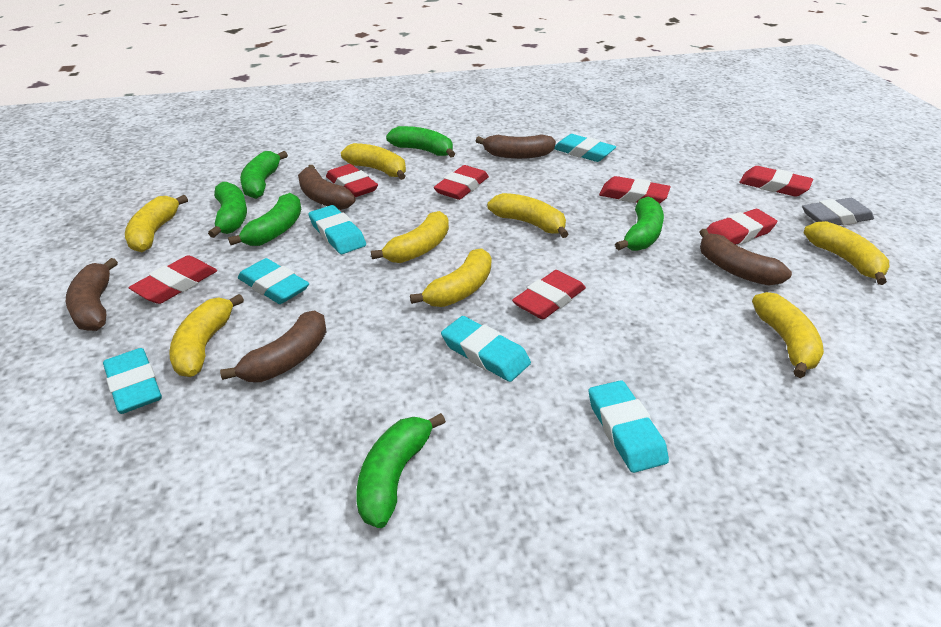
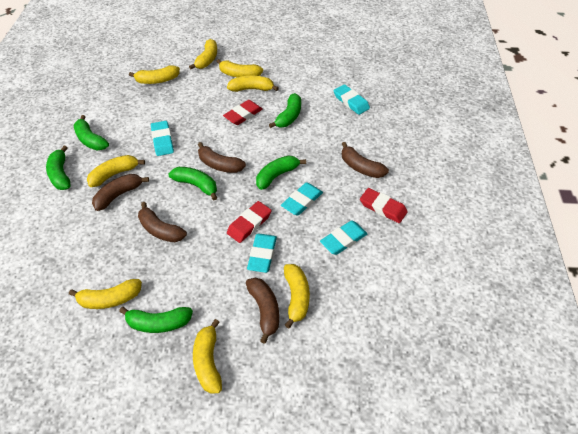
grey eraser: 1 -> 0
red eraser: 7 -> 3
turquoise eraser: 6 -> 5

